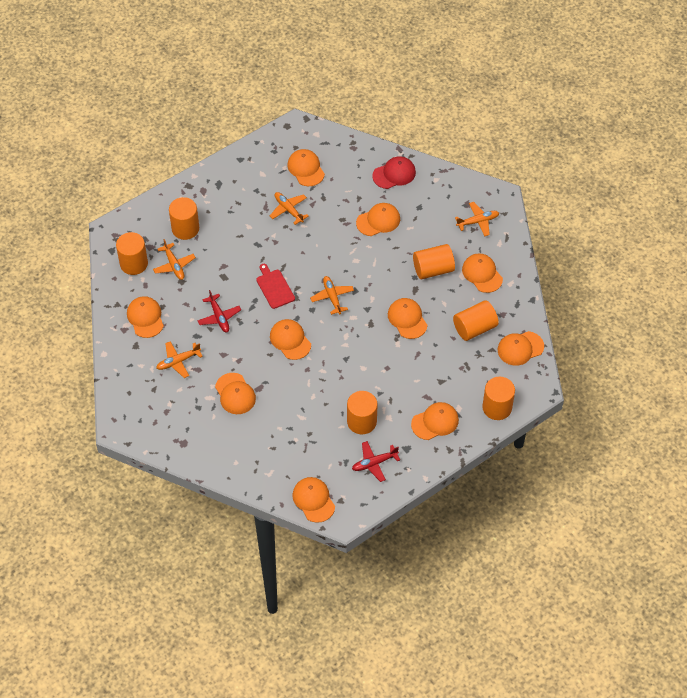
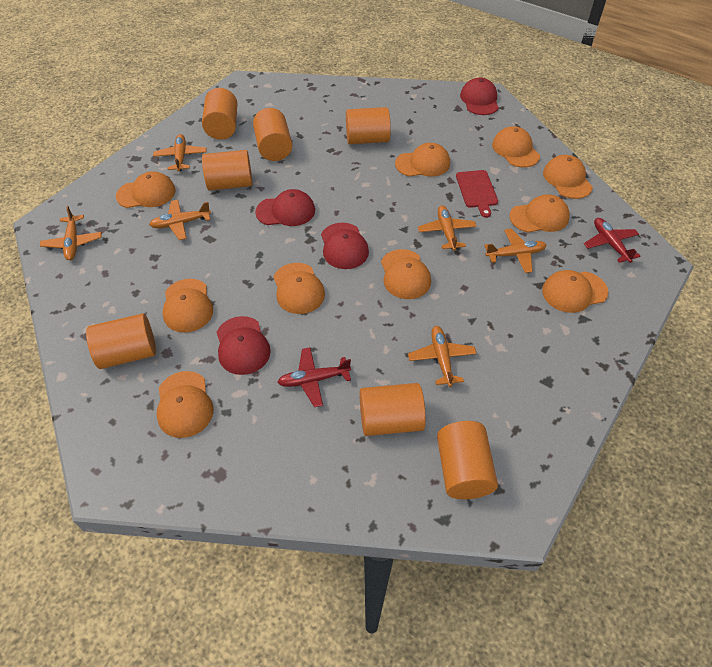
orange cylinder: 6 -> 7
orange plane: 5 -> 6
red cap: 1 -> 4

